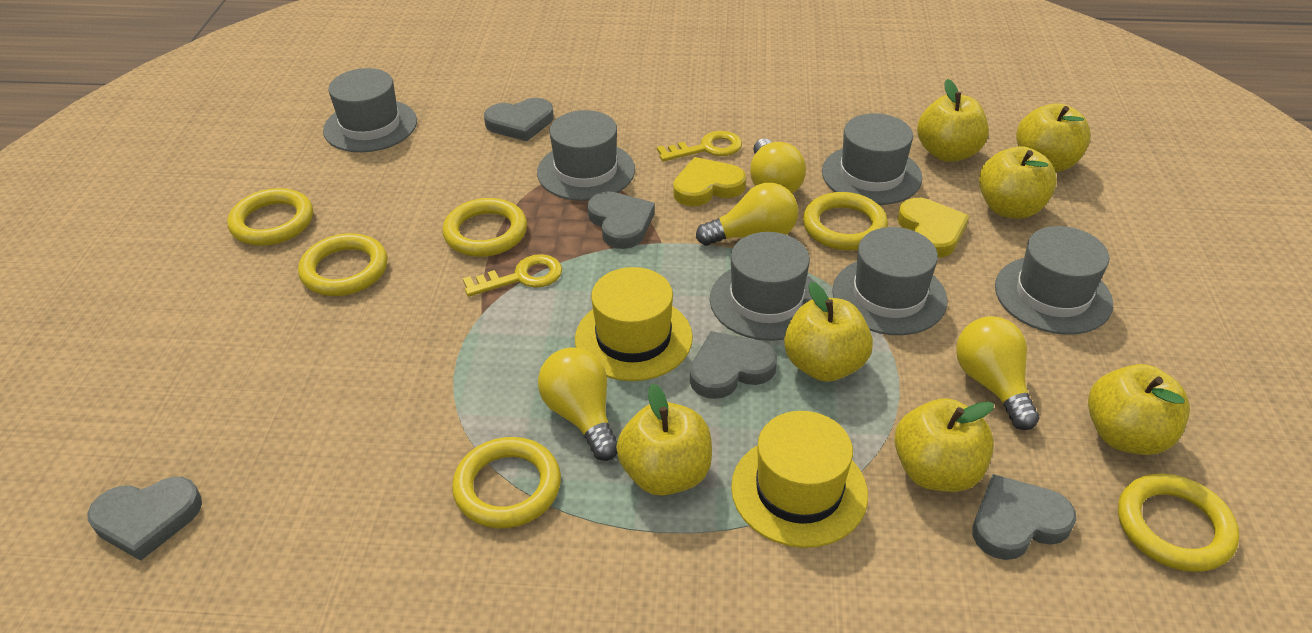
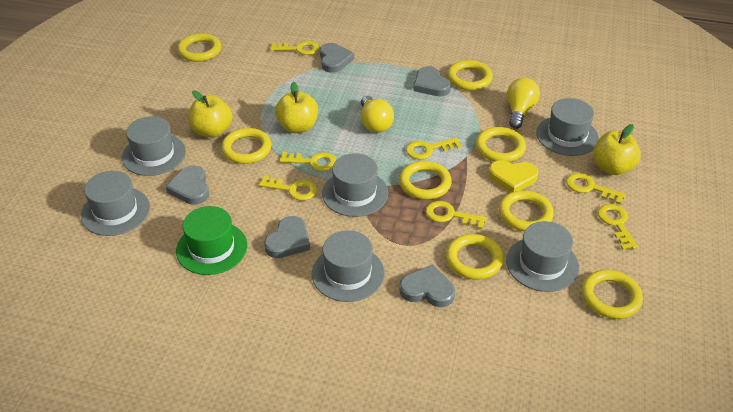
green hat: 0 -> 1
yellow apple: 7 -> 3
yellow hat: 2 -> 0
yellow heart: 2 -> 1
yellow key: 2 -> 7
yellow light bulb: 4 -> 2
yellow ring: 6 -> 8

